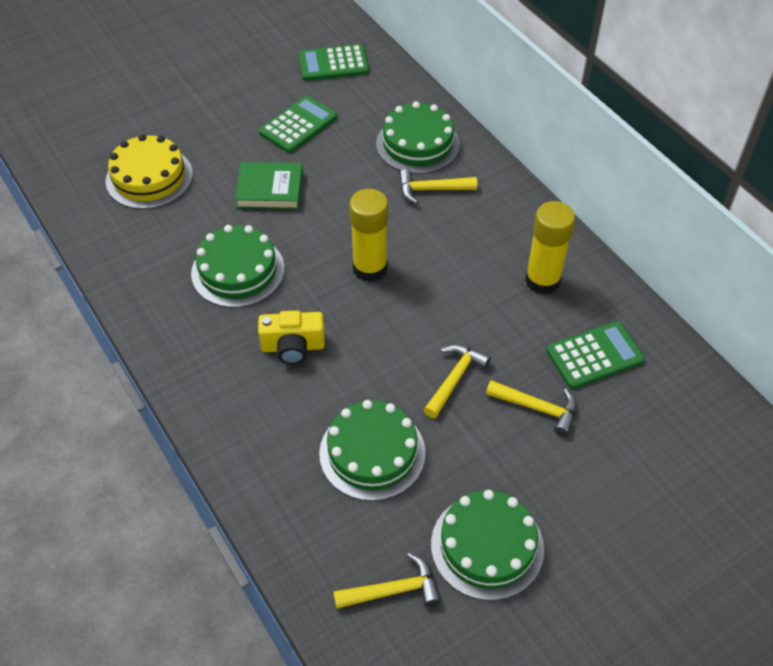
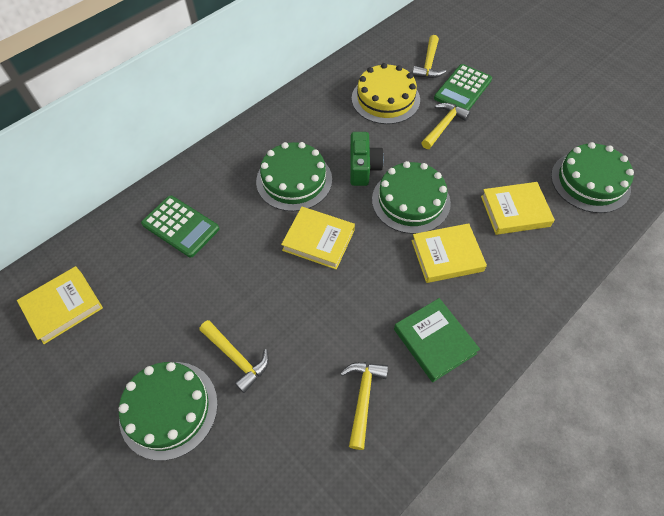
green calculator: 3 -> 2
green camera: 0 -> 1
yellow book: 0 -> 4
yellow camera: 1 -> 0
yellow glue stick: 2 -> 0

